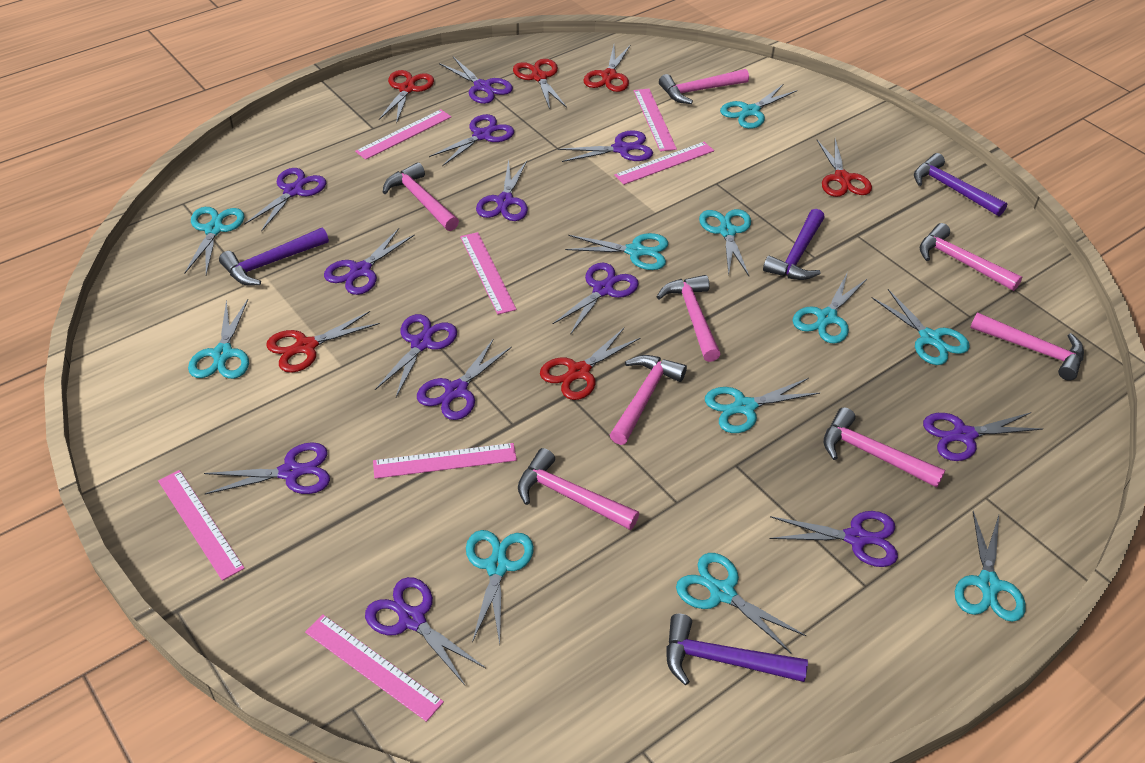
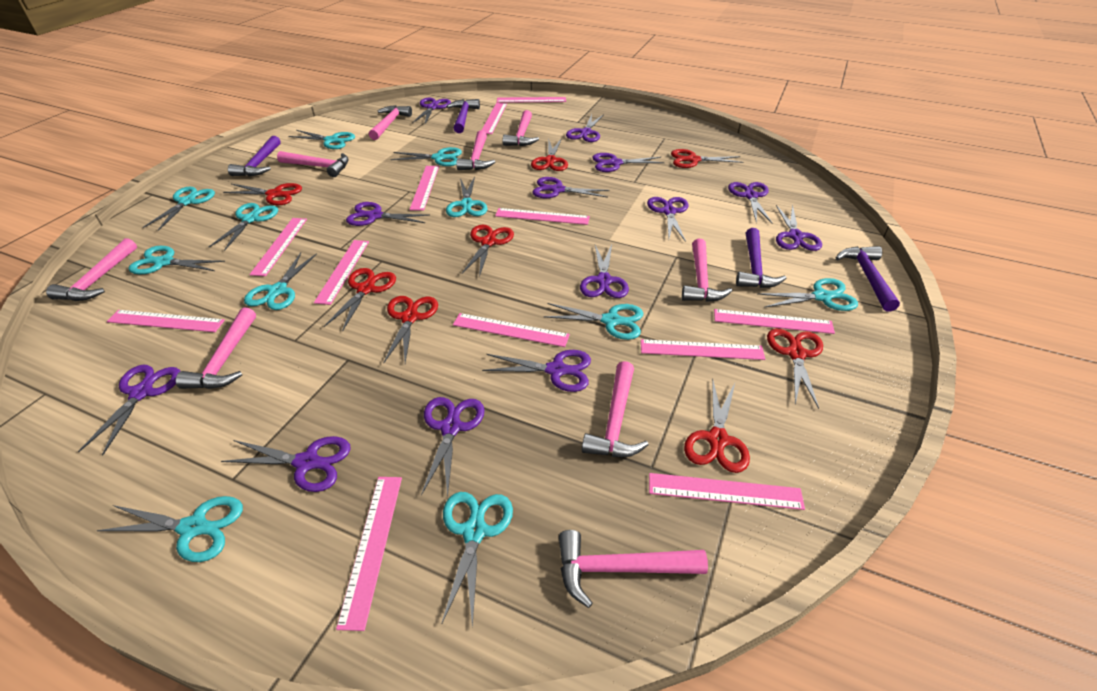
pink hammer: 8 -> 9
pink ruler: 7 -> 12
red scissors: 6 -> 8

